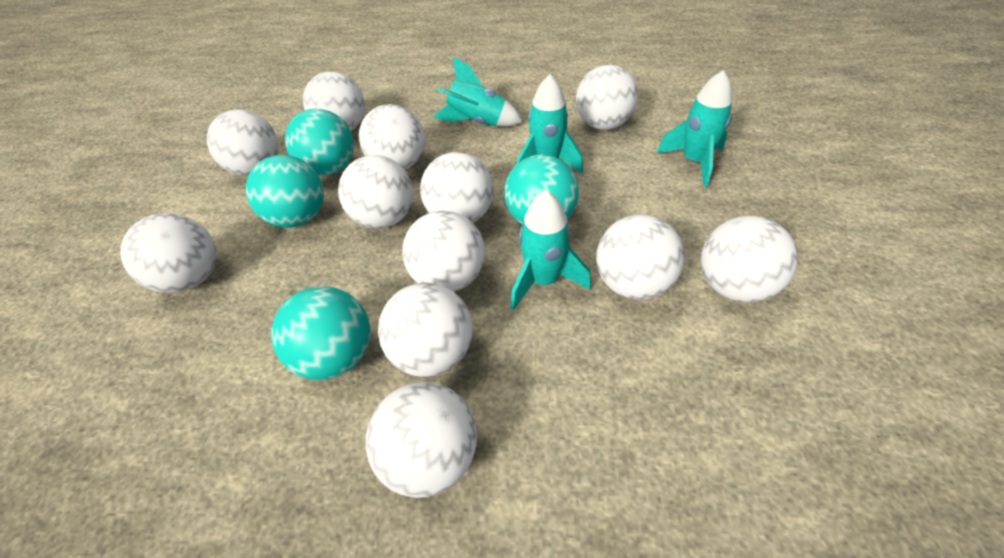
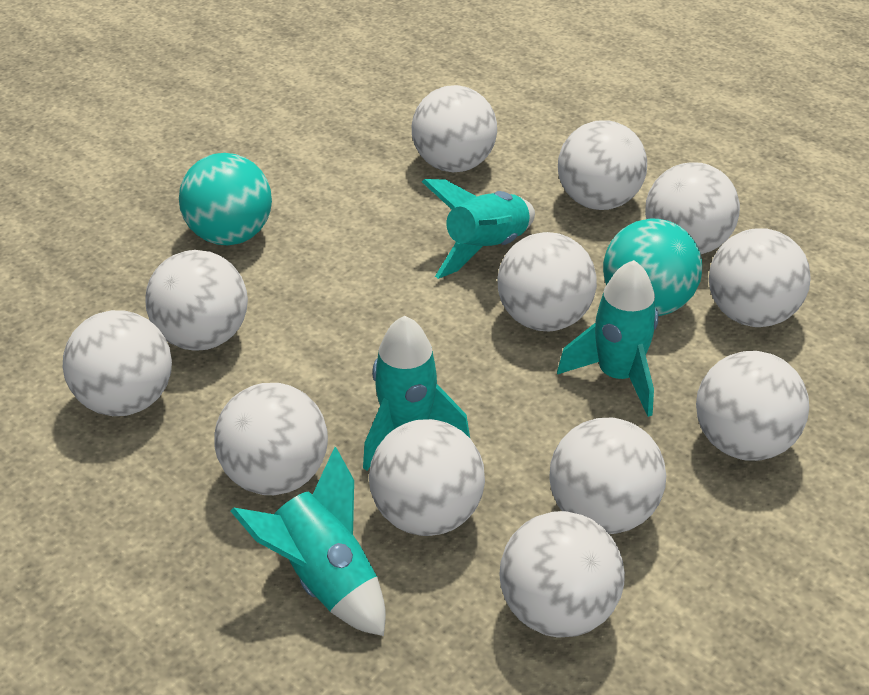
turquoise ball: 4 -> 2

